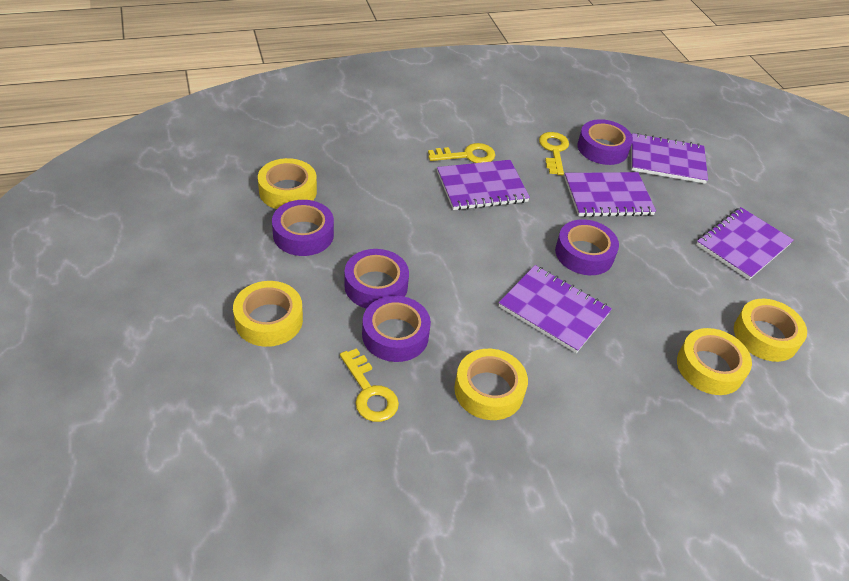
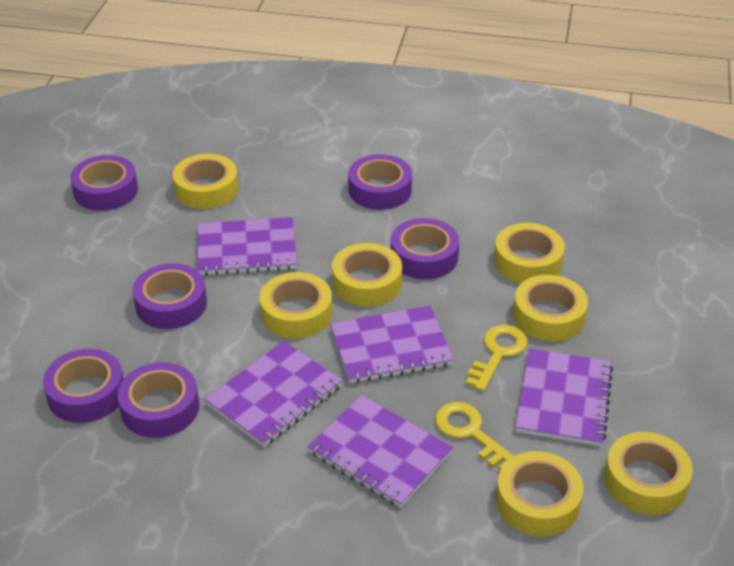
purple tape: 5 -> 6
yellow key: 3 -> 2
yellow tape: 5 -> 7

